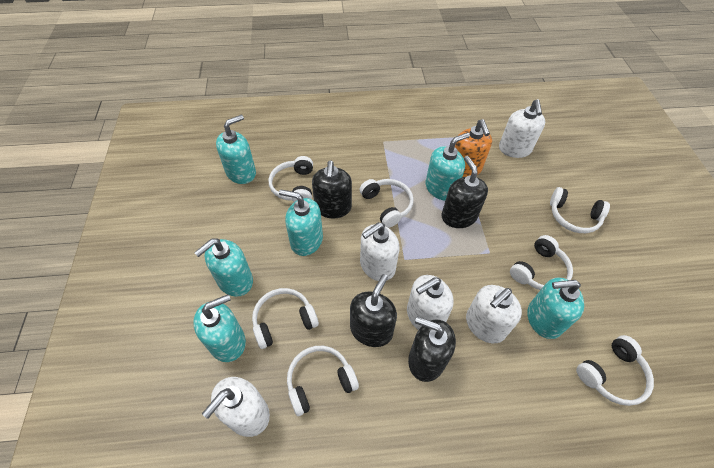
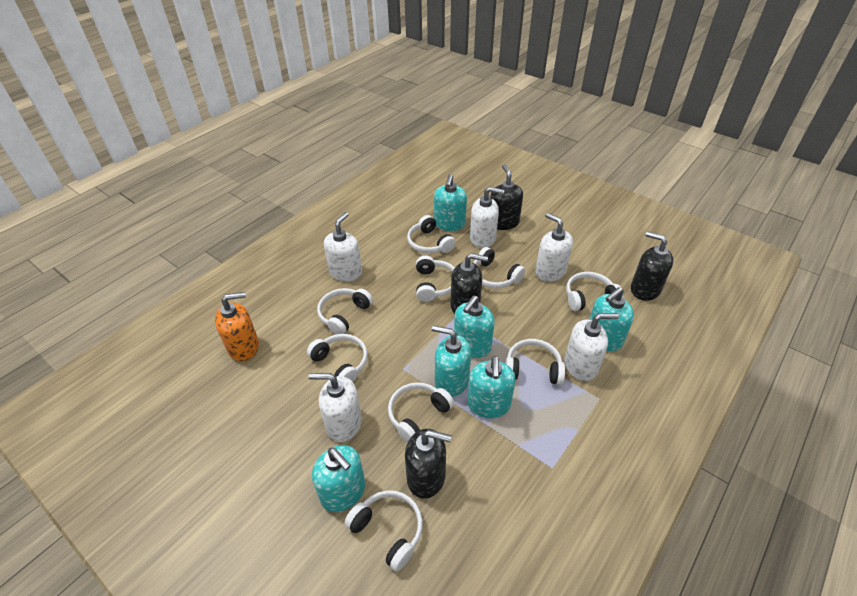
white headphones: 7 -> 9

